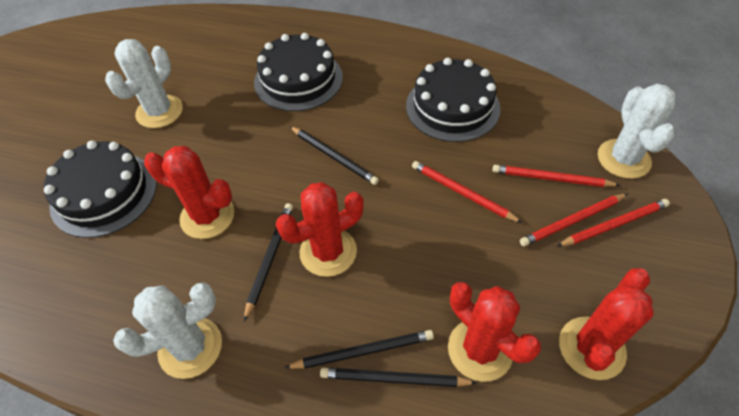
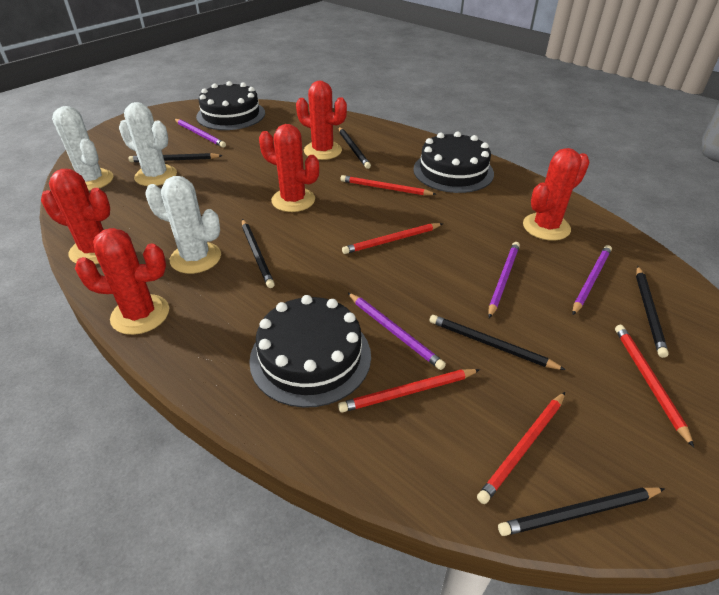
black pencil: 4 -> 6
purple pencil: 0 -> 4
red cactus: 4 -> 5
red pencil: 4 -> 5

